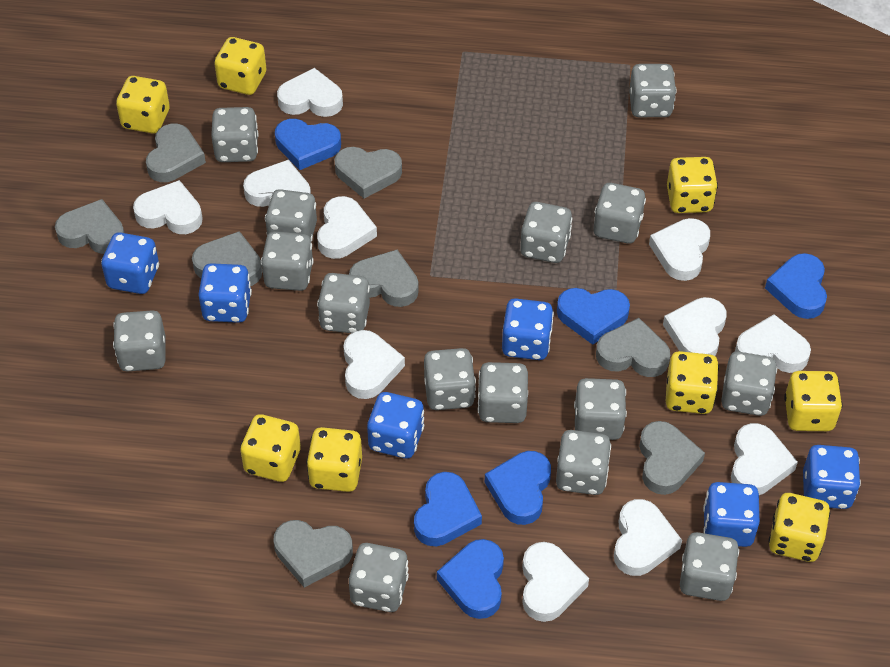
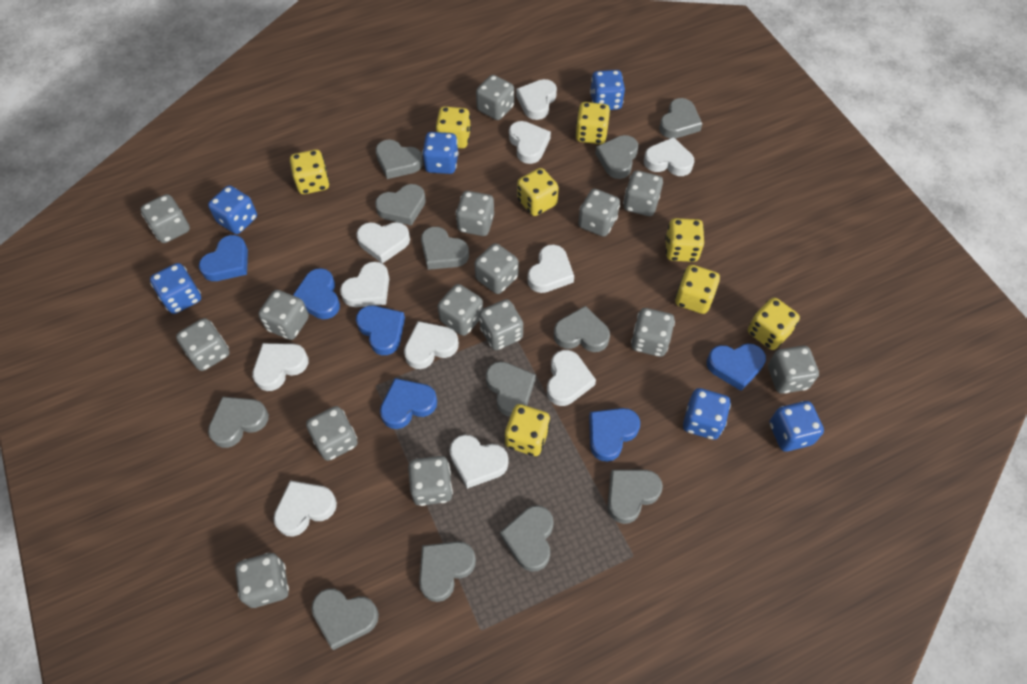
grey heart: 8 -> 12

